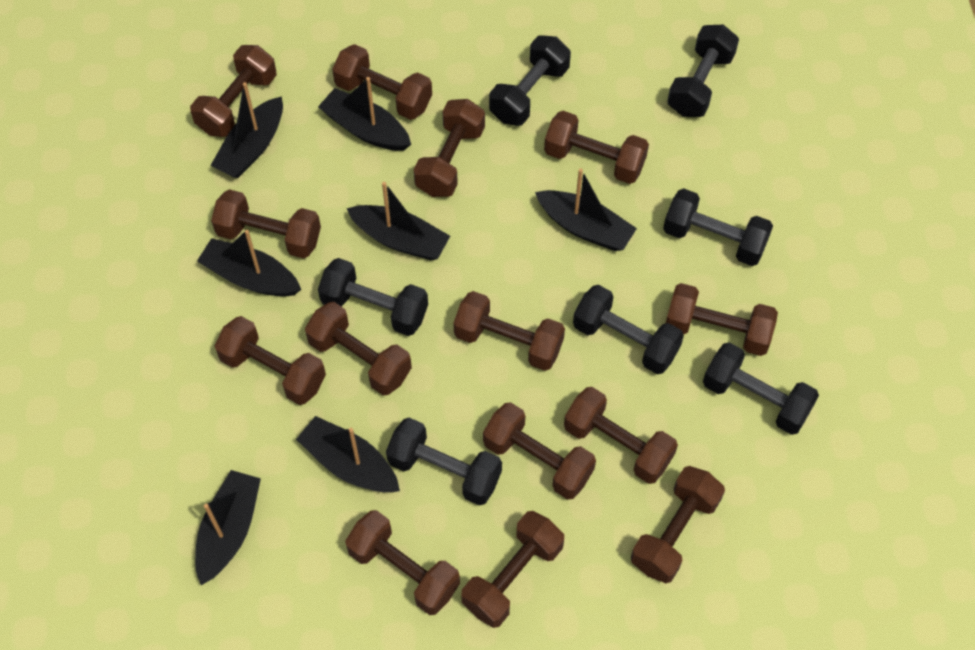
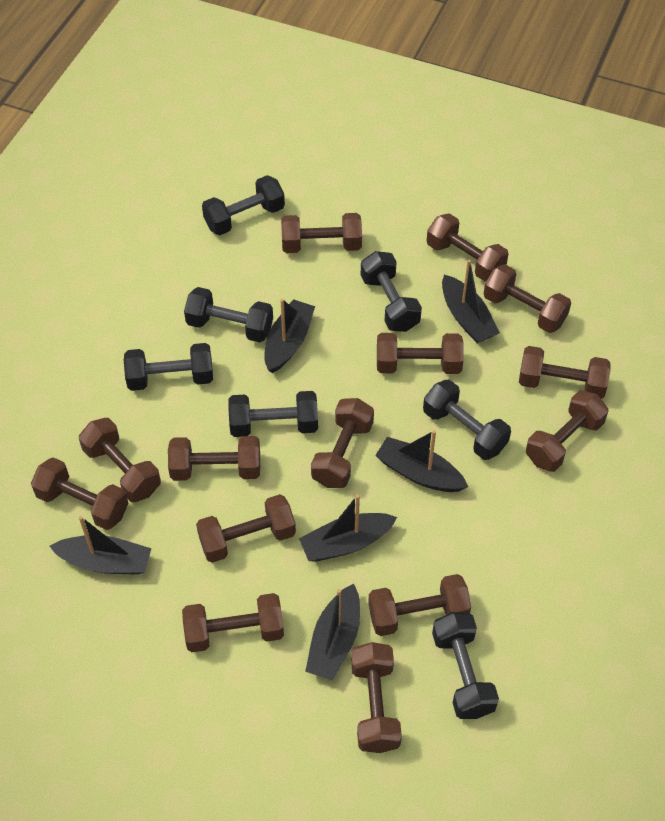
black boat: 7 -> 6

